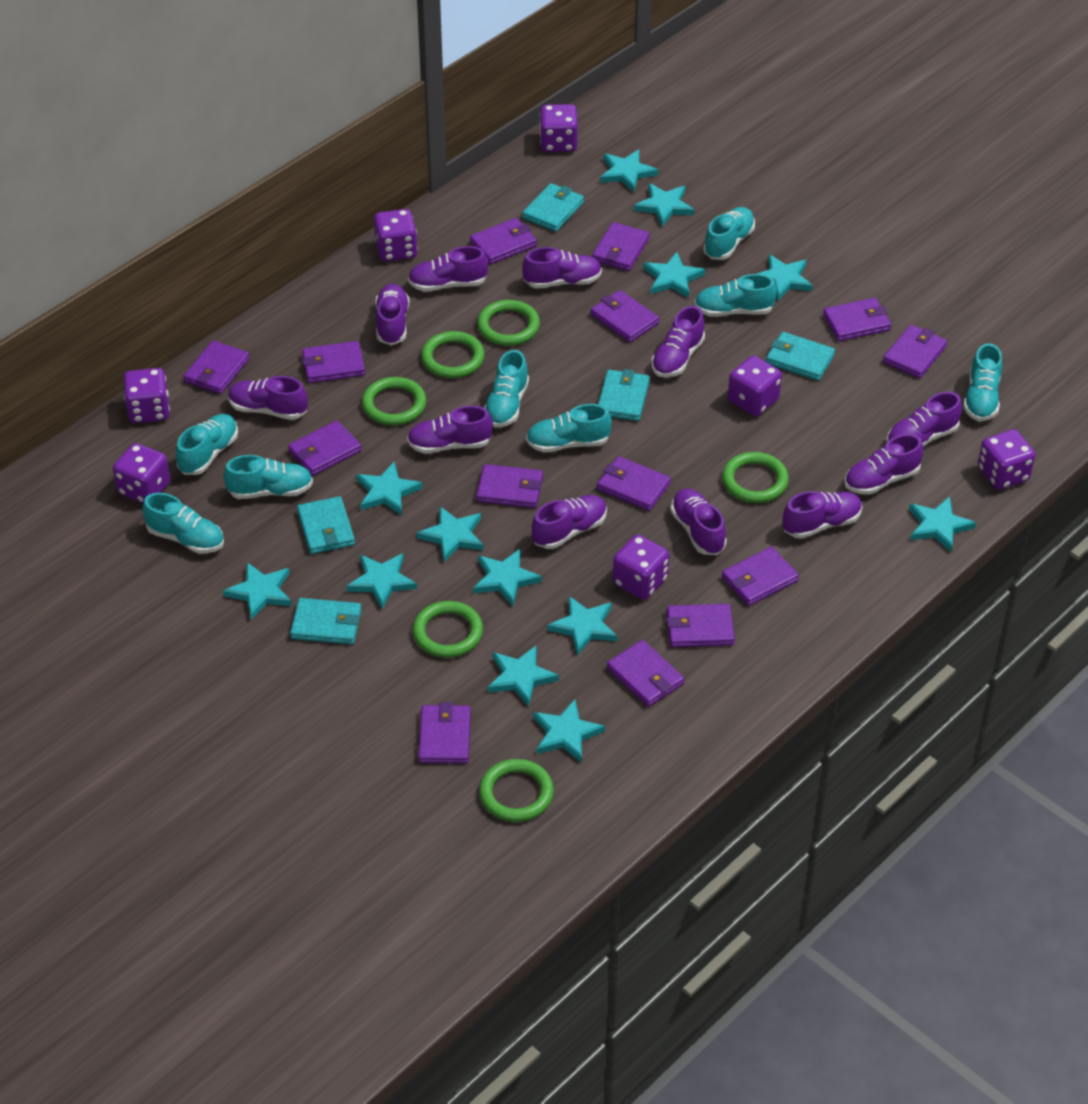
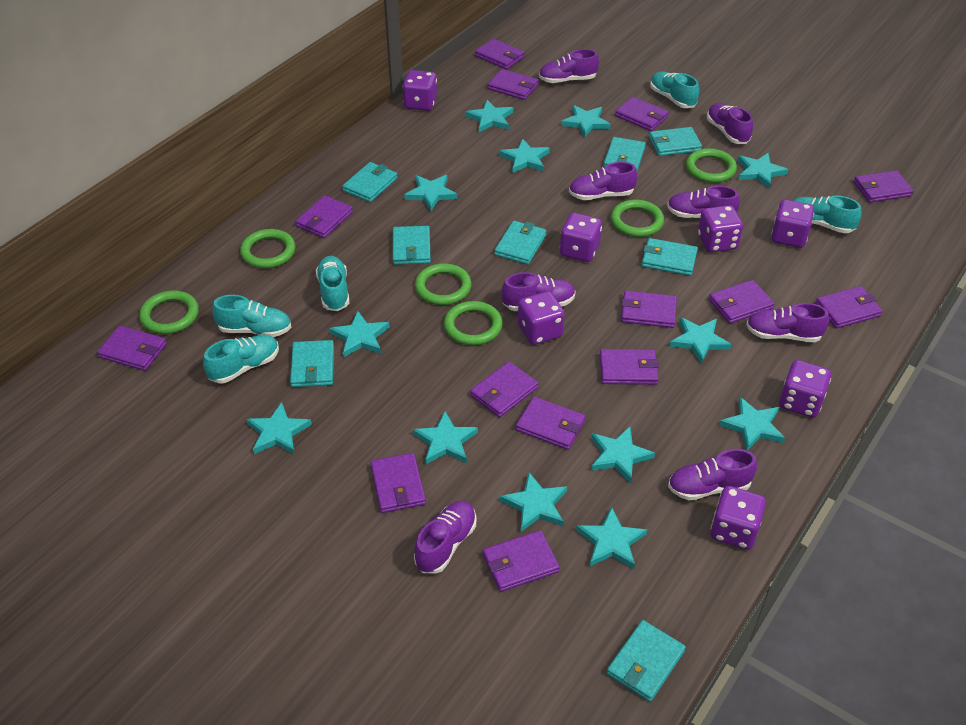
purple shoe: 11 -> 8
turquoise shoe: 8 -> 5
turquoise wallet: 5 -> 8

